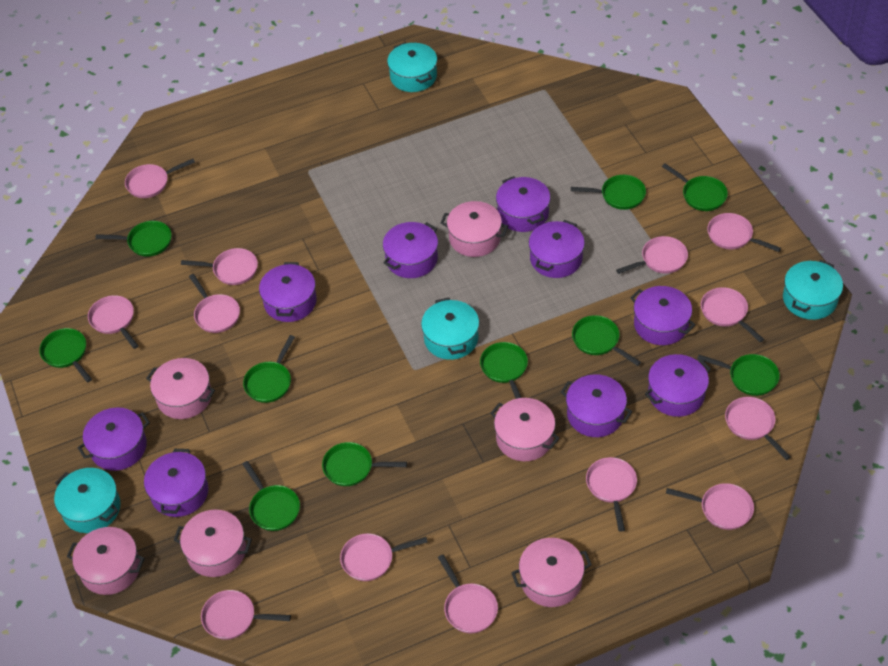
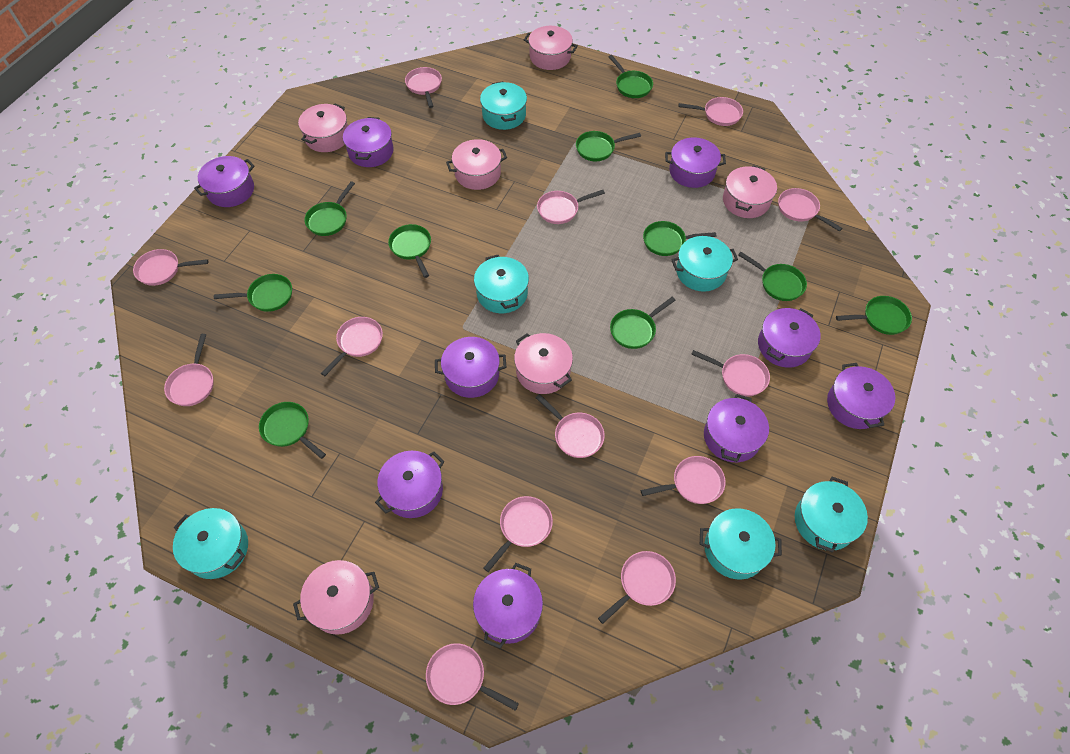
turquoise pot: 4 -> 6

